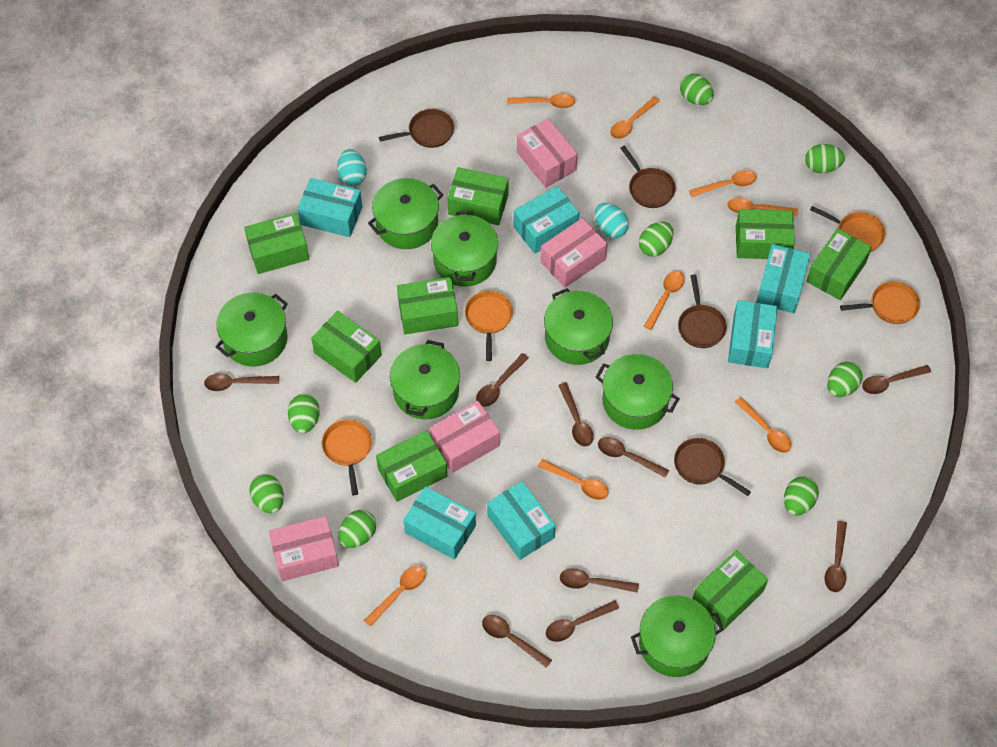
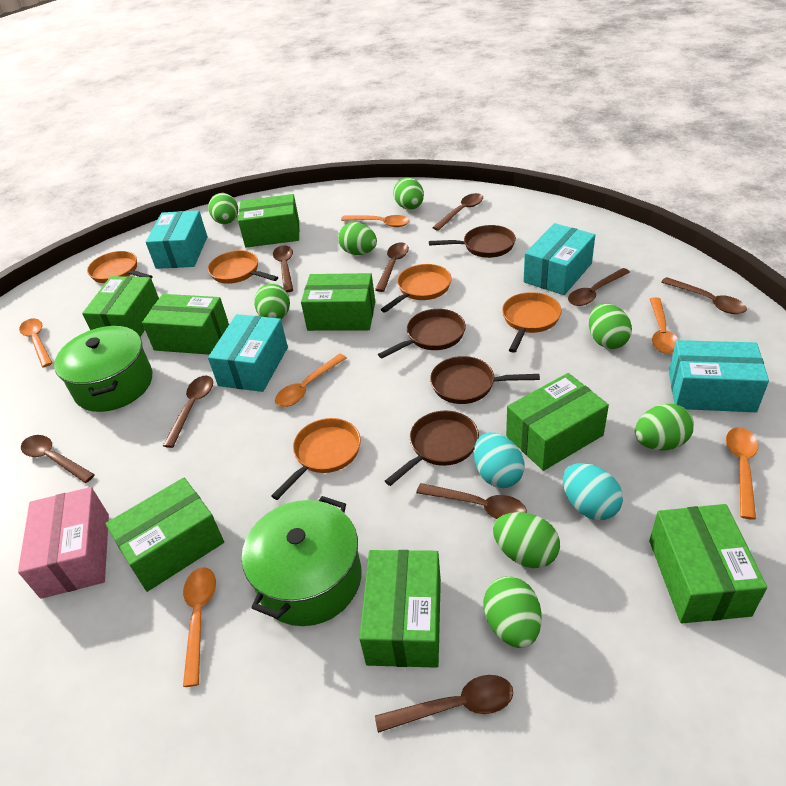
green pot: 7 -> 2
orange pan: 4 -> 5
orange spoon: 8 -> 6
pink box: 4 -> 1
turquoise box: 6 -> 4

